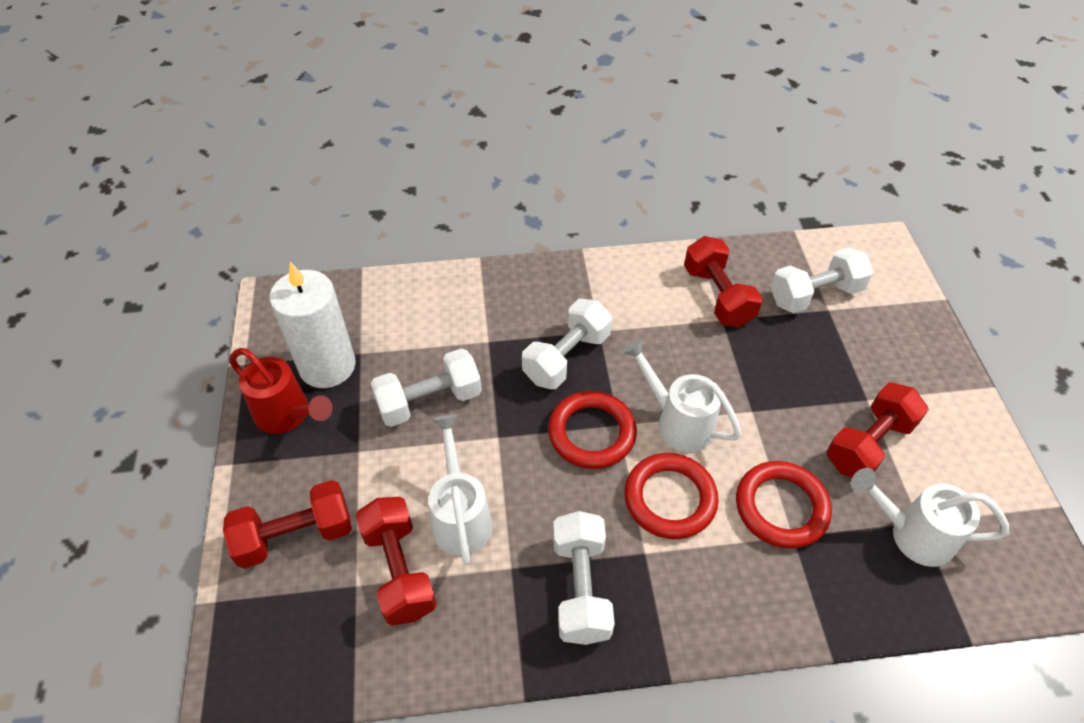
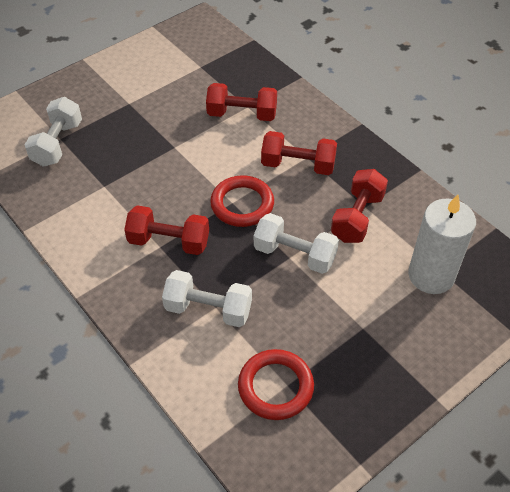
red ring: 3 -> 2
red watering can: 1 -> 0
white dumbbell: 4 -> 3
white watering can: 3 -> 0

